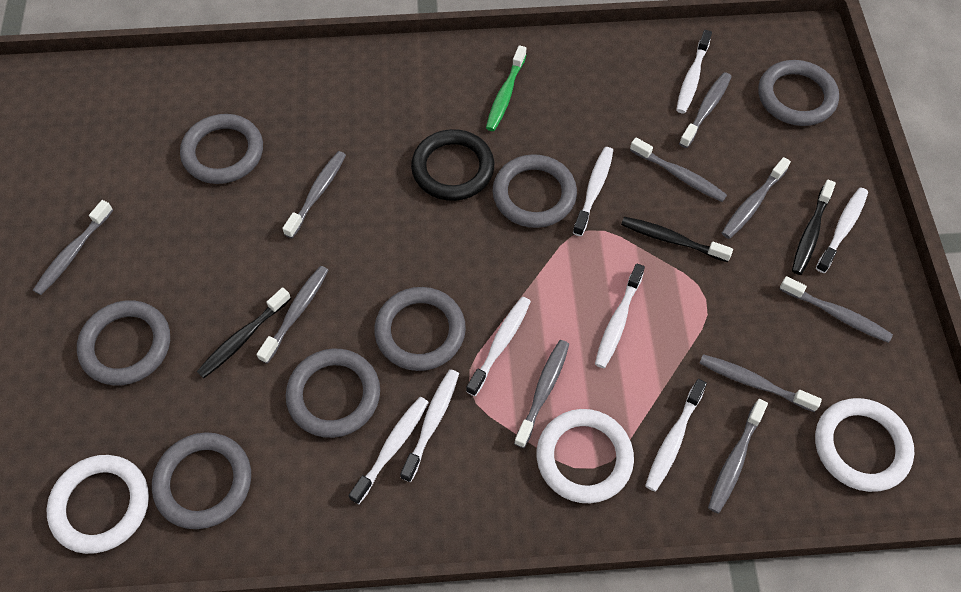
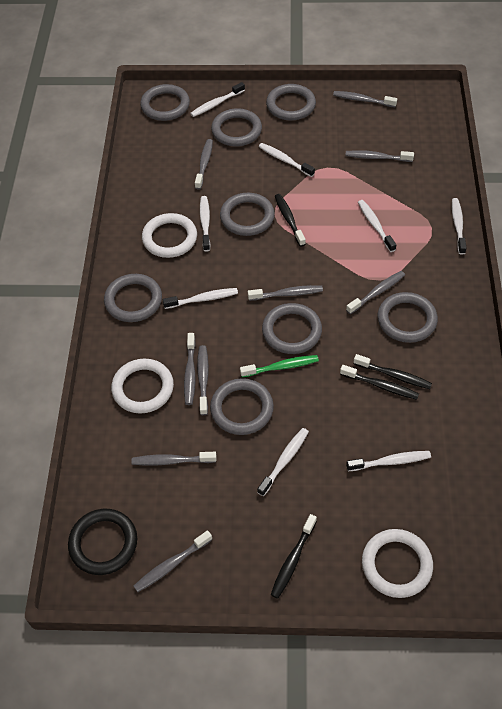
black toothbrush: 3 -> 4
grey ring: 7 -> 8
grey toothbrush: 10 -> 9

